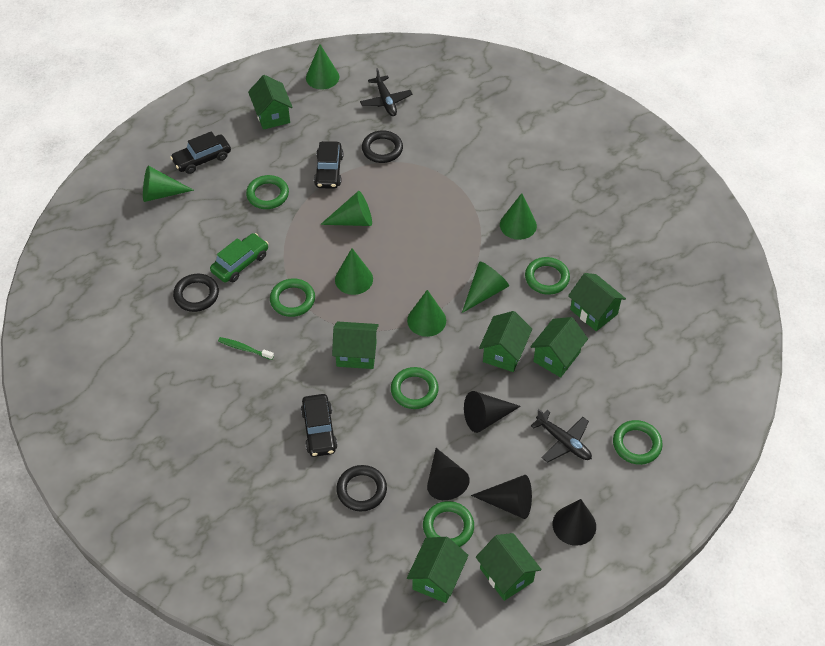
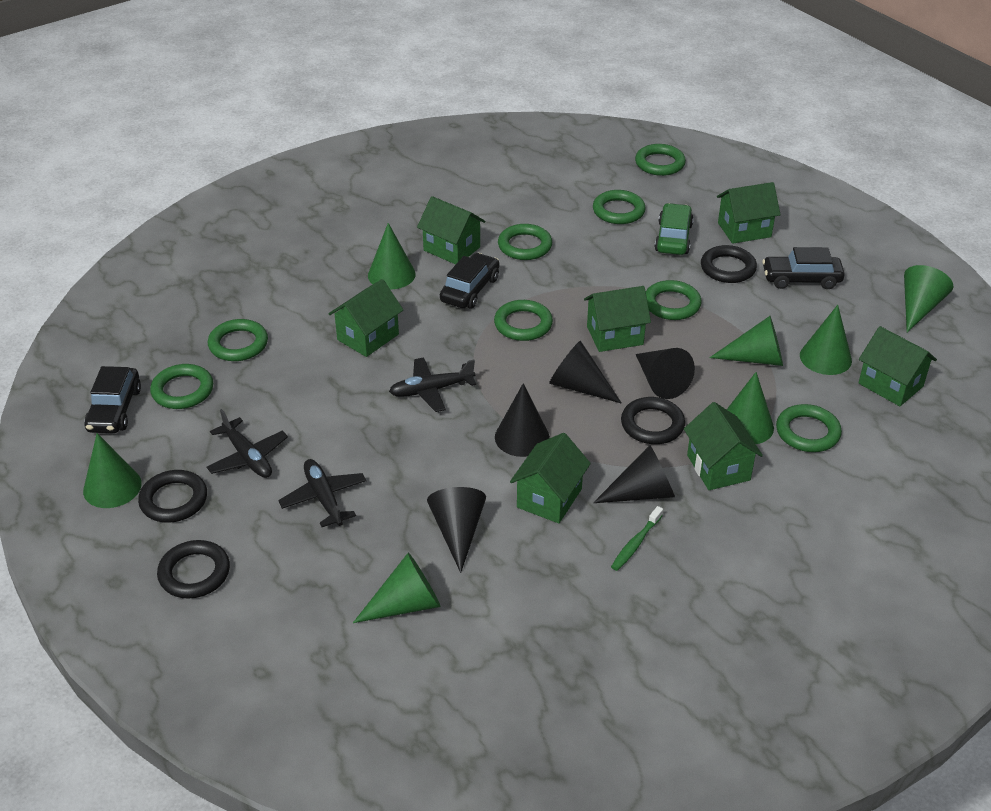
black cone: 4 -> 5
black plane: 2 -> 3
black ring: 3 -> 4
green ring: 6 -> 8

